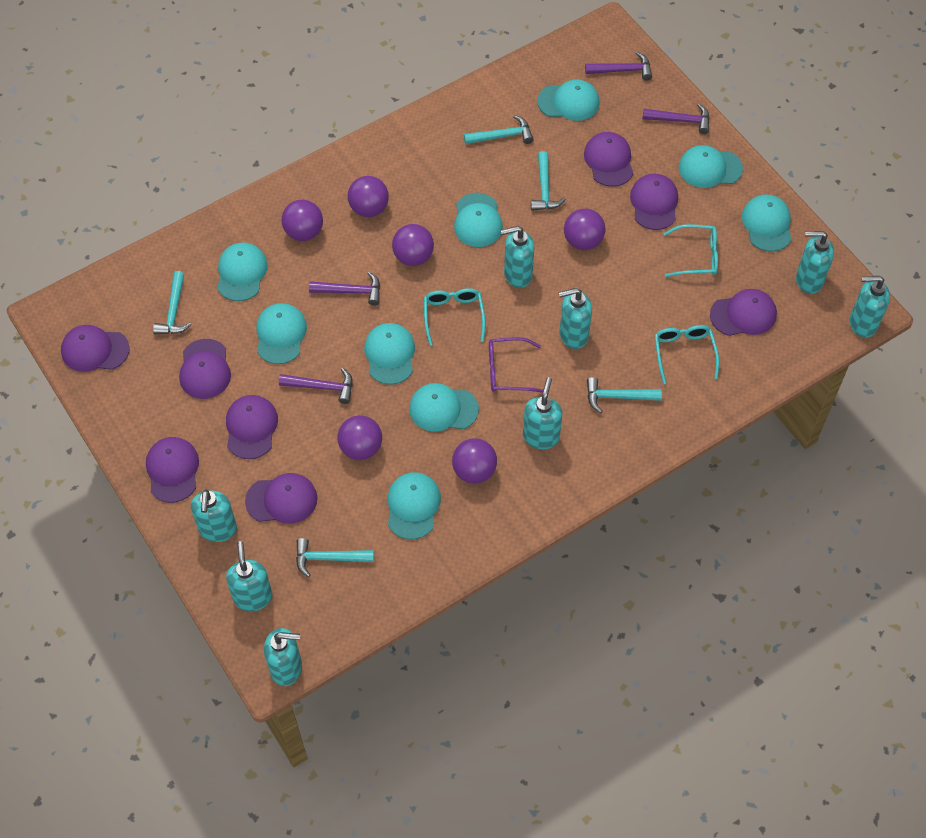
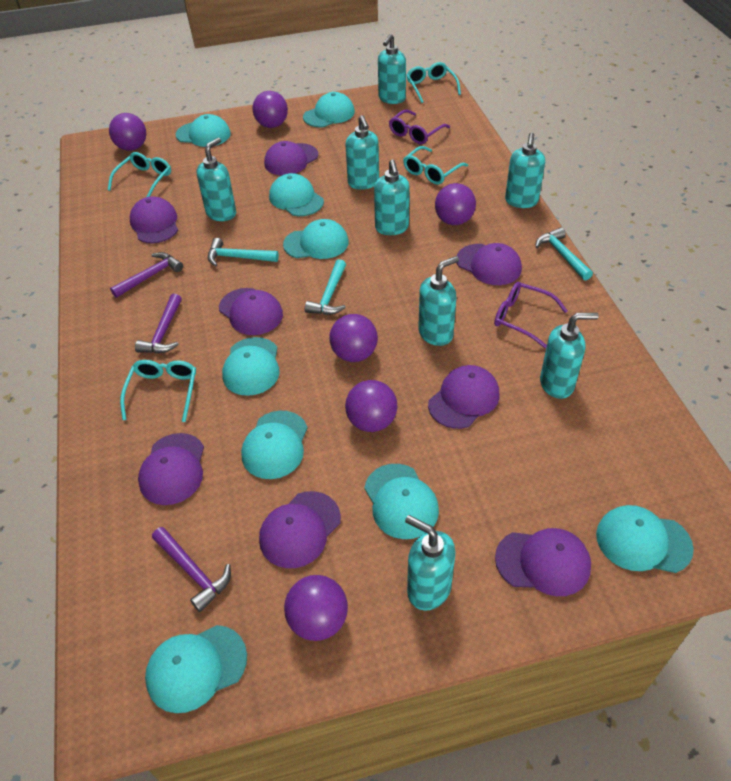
purple glasses: 1 -> 2
purple hammer: 4 -> 3
turquoise glasses: 3 -> 4
turquoise hammer: 5 -> 3

